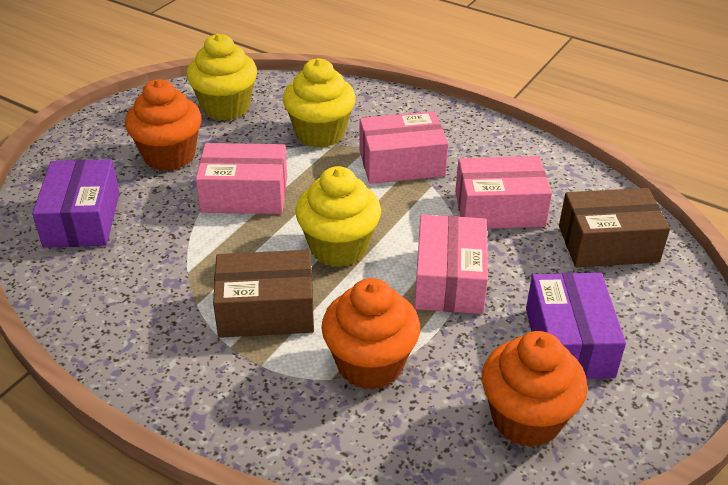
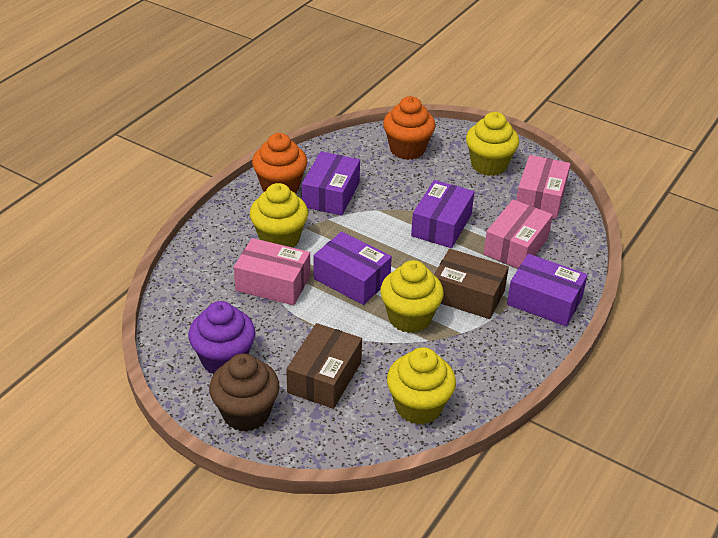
brown cupcake: 0 -> 1
orange cupcake: 3 -> 2
pink box: 4 -> 3
purple box: 2 -> 4
purple cupcake: 0 -> 1
yellow cupcake: 3 -> 4

